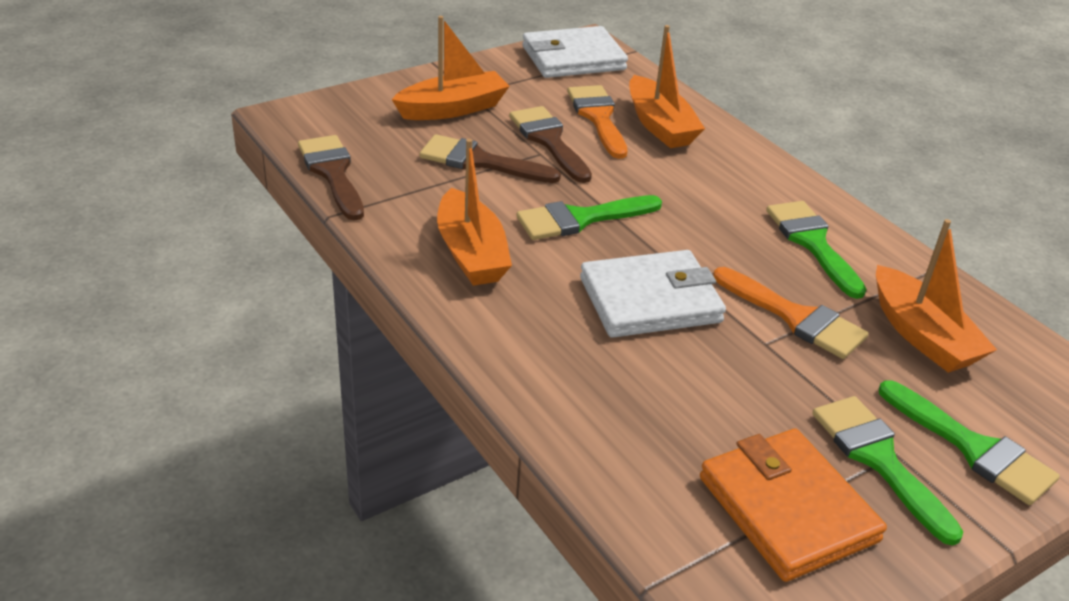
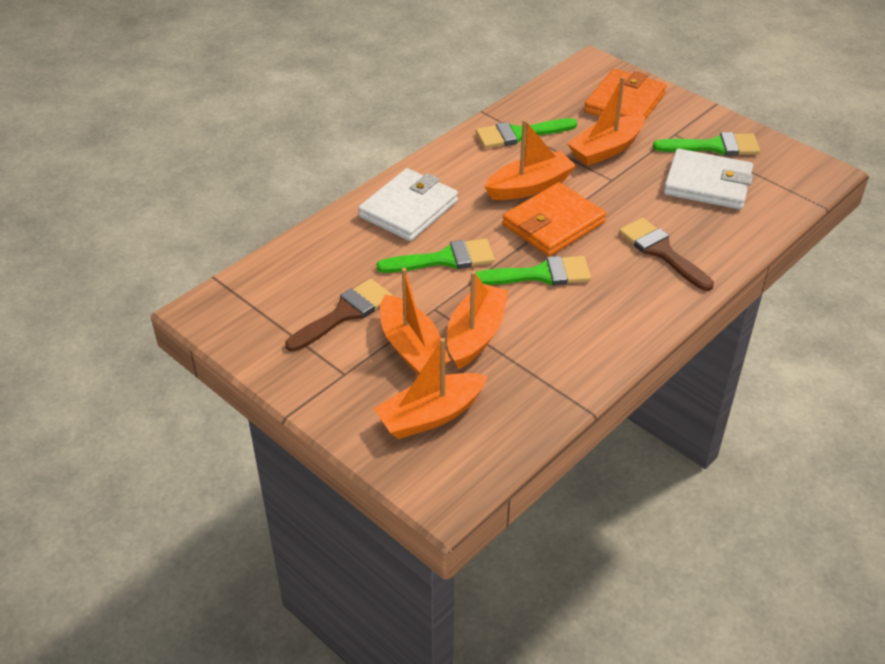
brown brush: 3 -> 2
orange boat: 4 -> 5
orange brush: 2 -> 0
orange wallet: 1 -> 2

